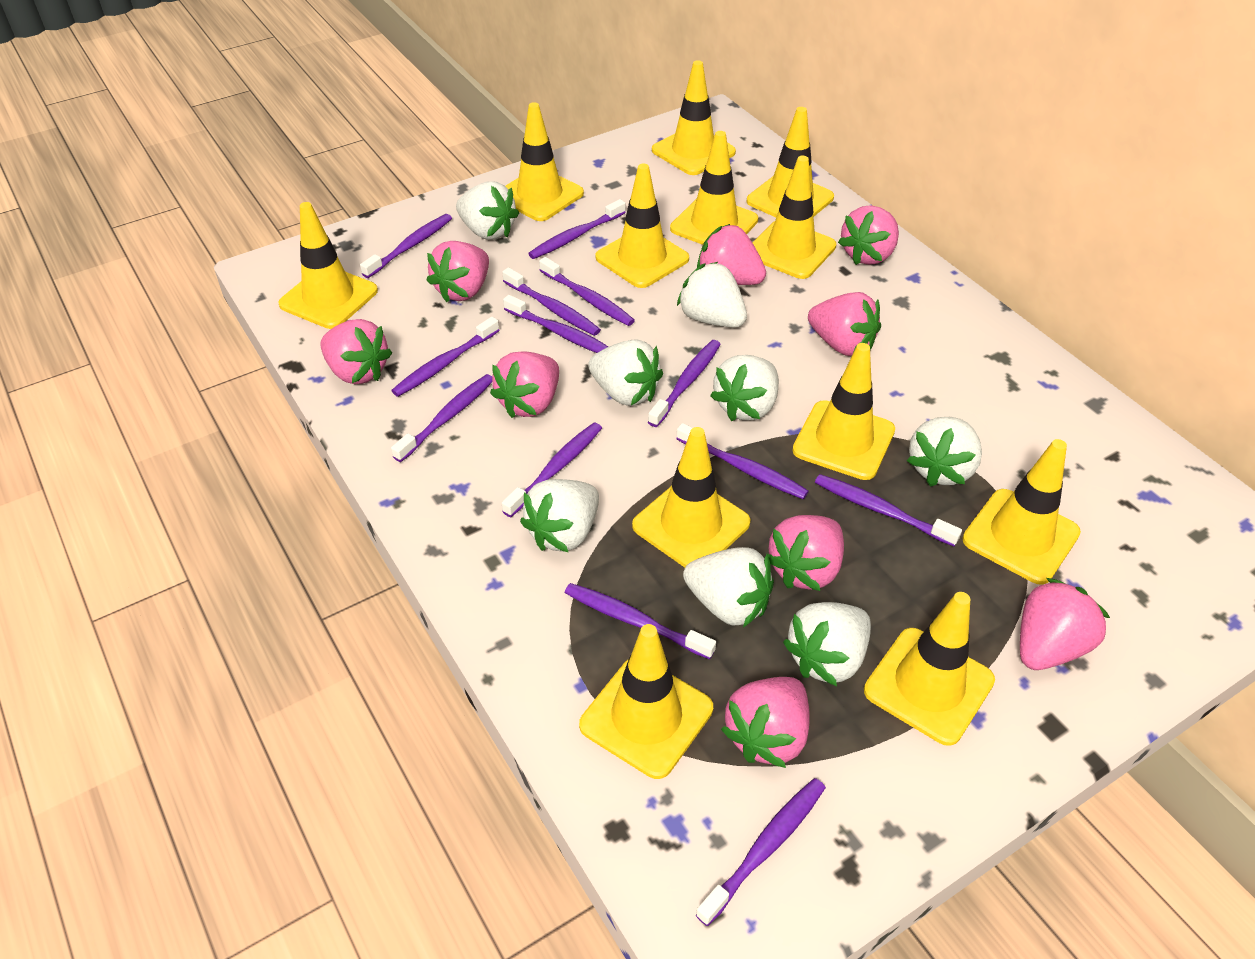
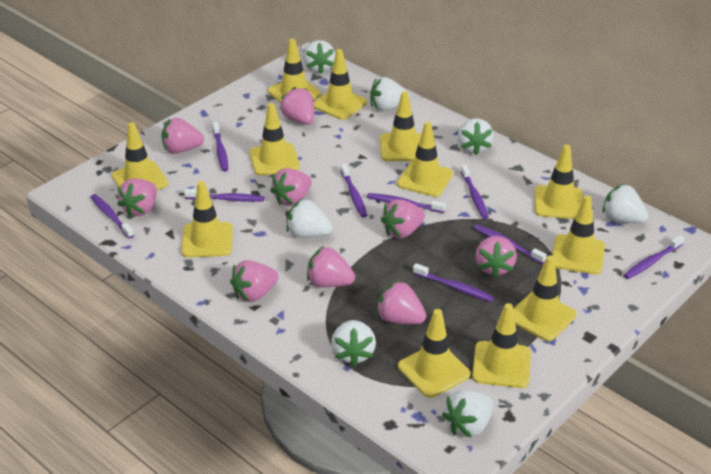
purple toothbrush: 13 -> 9
white strawberry: 8 -> 7

